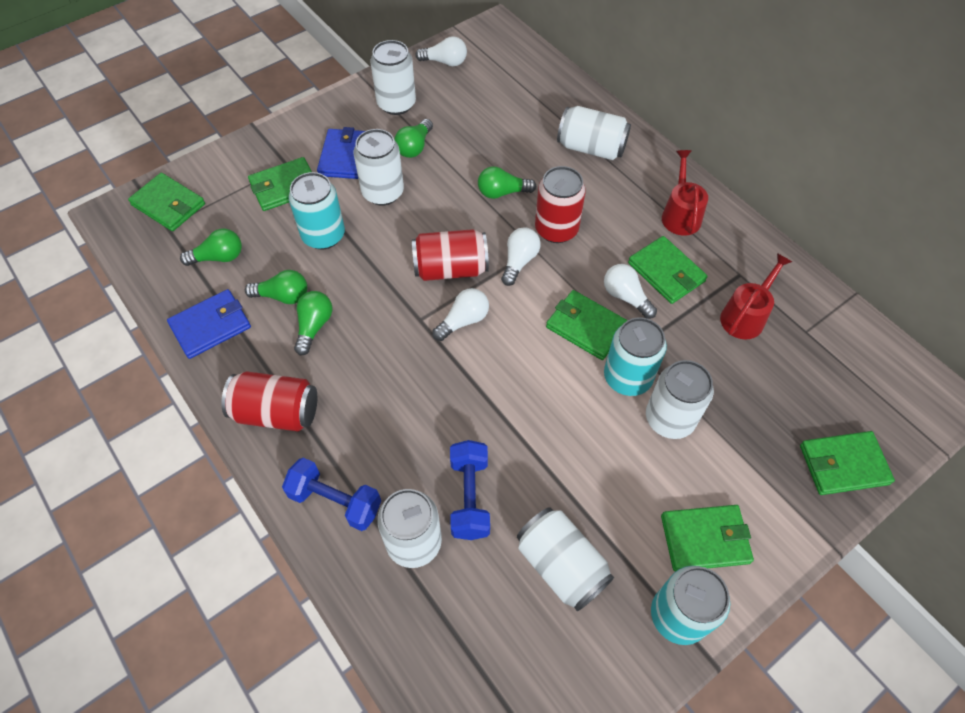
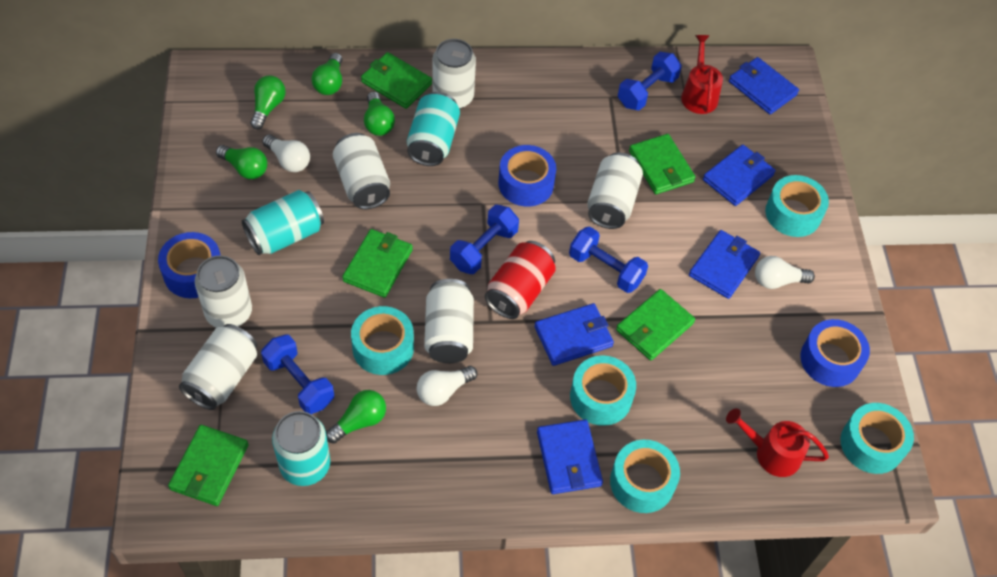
blue dumbbell: 2 -> 4
blue tape: 0 -> 3
blue wallet: 2 -> 5
green wallet: 6 -> 5
red can: 3 -> 1
turquoise tape: 0 -> 5
white light bulb: 4 -> 3

